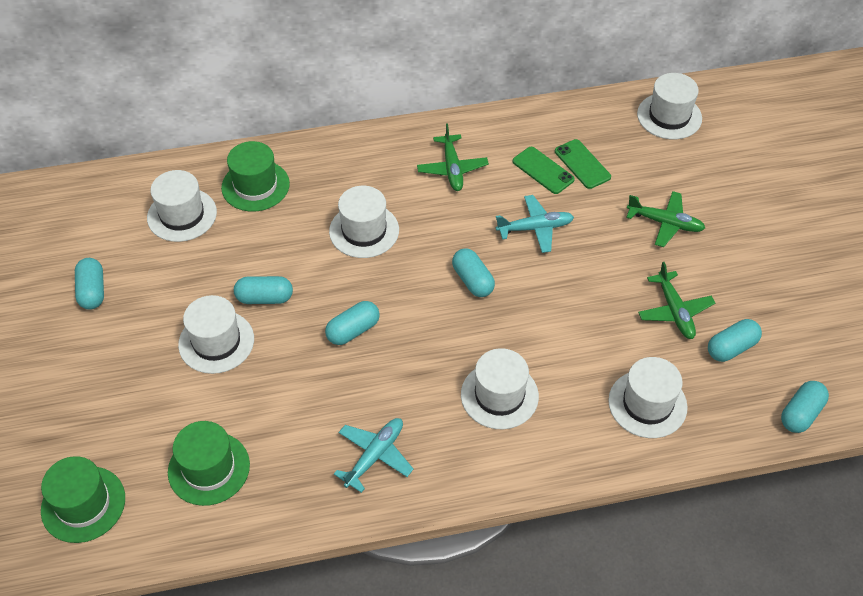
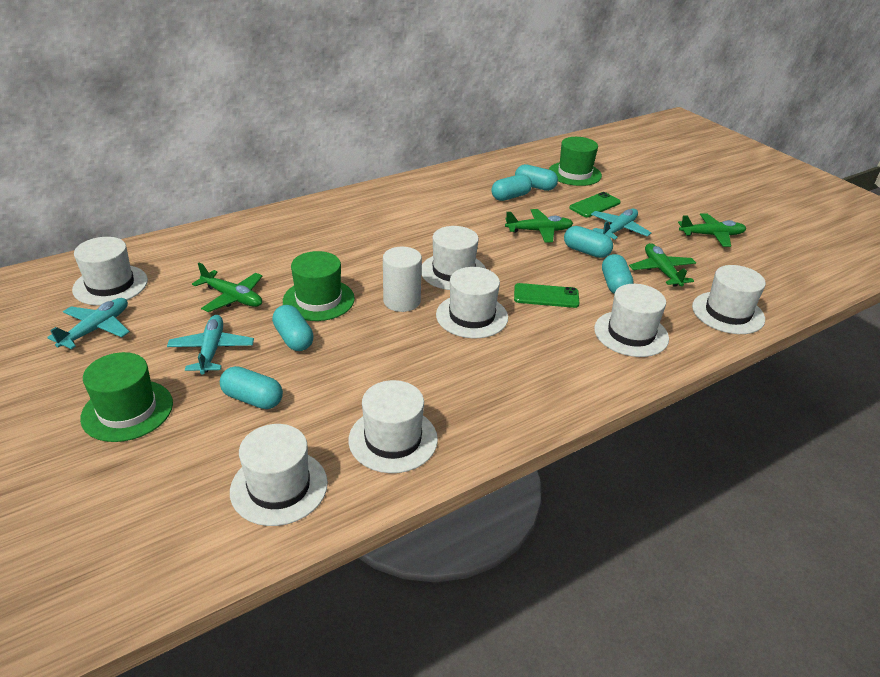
green plane: 3 -> 4
turquoise plane: 2 -> 3
white cylinder: 0 -> 1
white hat: 6 -> 7

